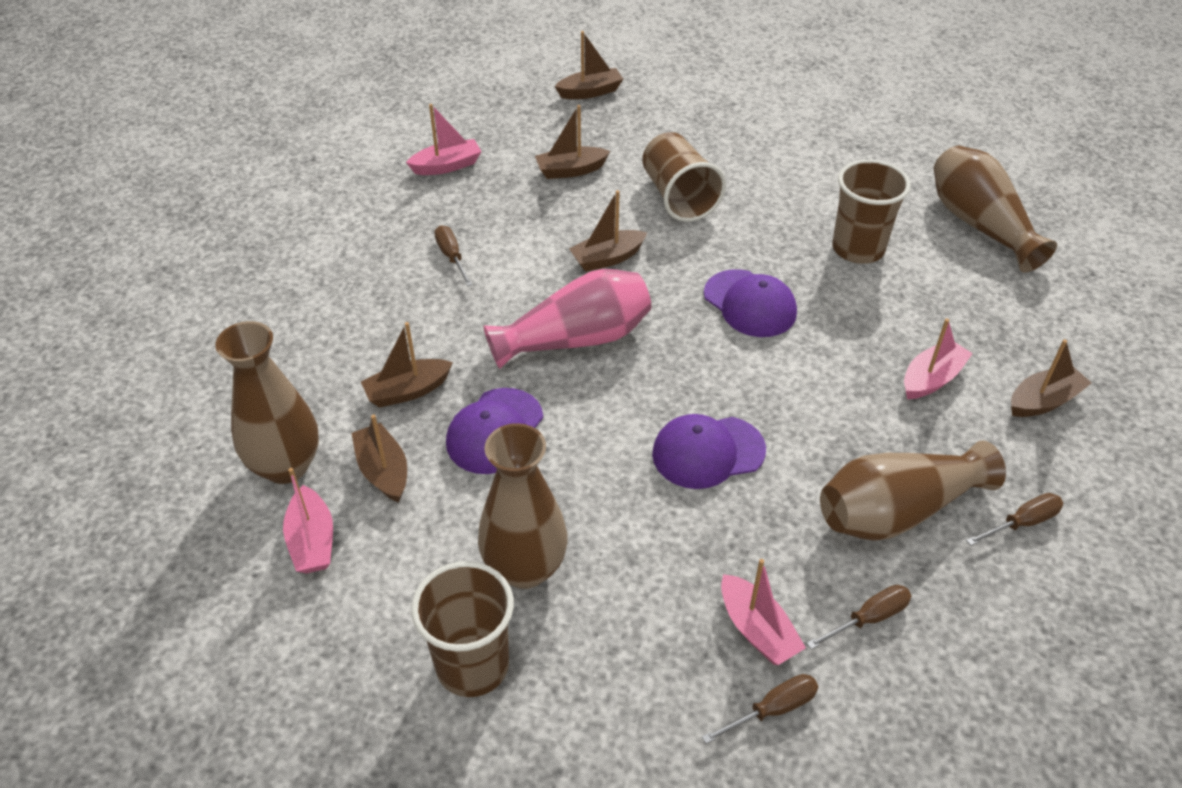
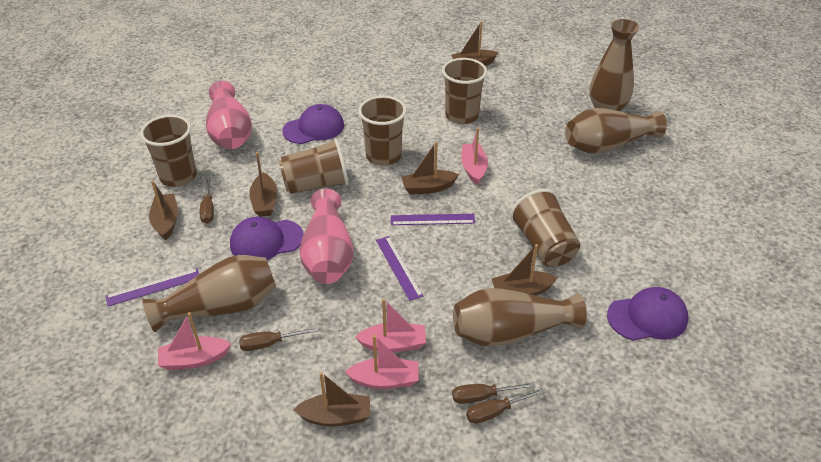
brown cup: 3 -> 5
pink vase: 1 -> 2
purple ruler: 0 -> 3

